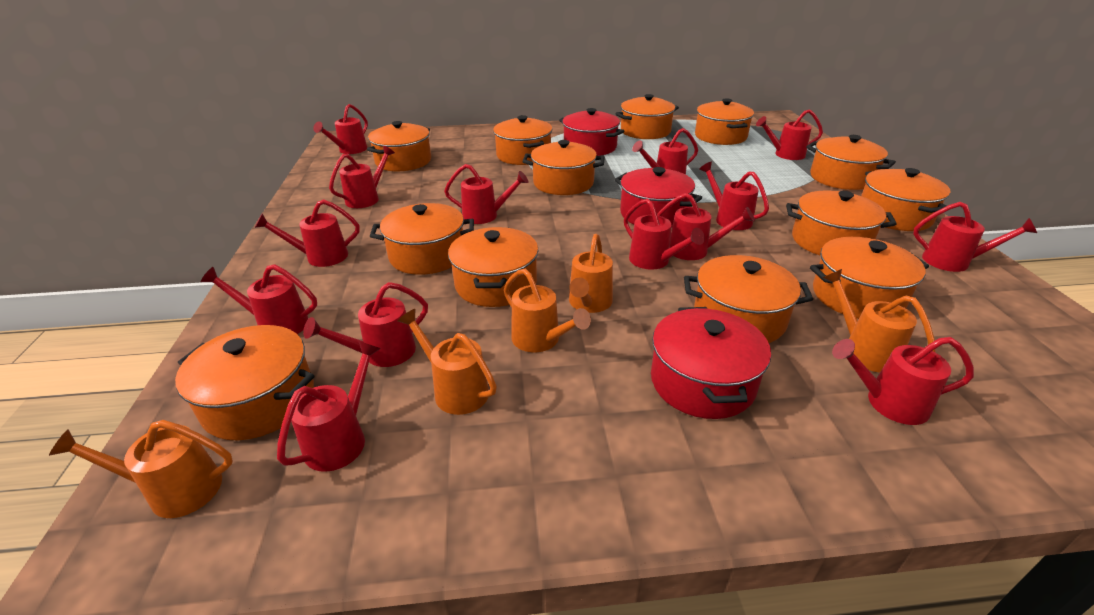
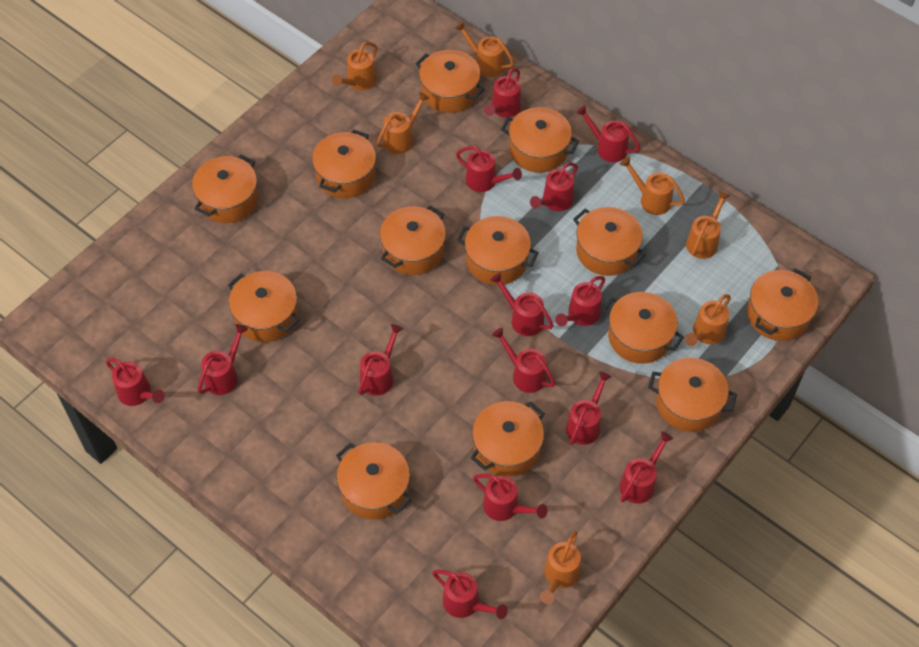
orange watering can: 5 -> 7
red pot: 3 -> 0

